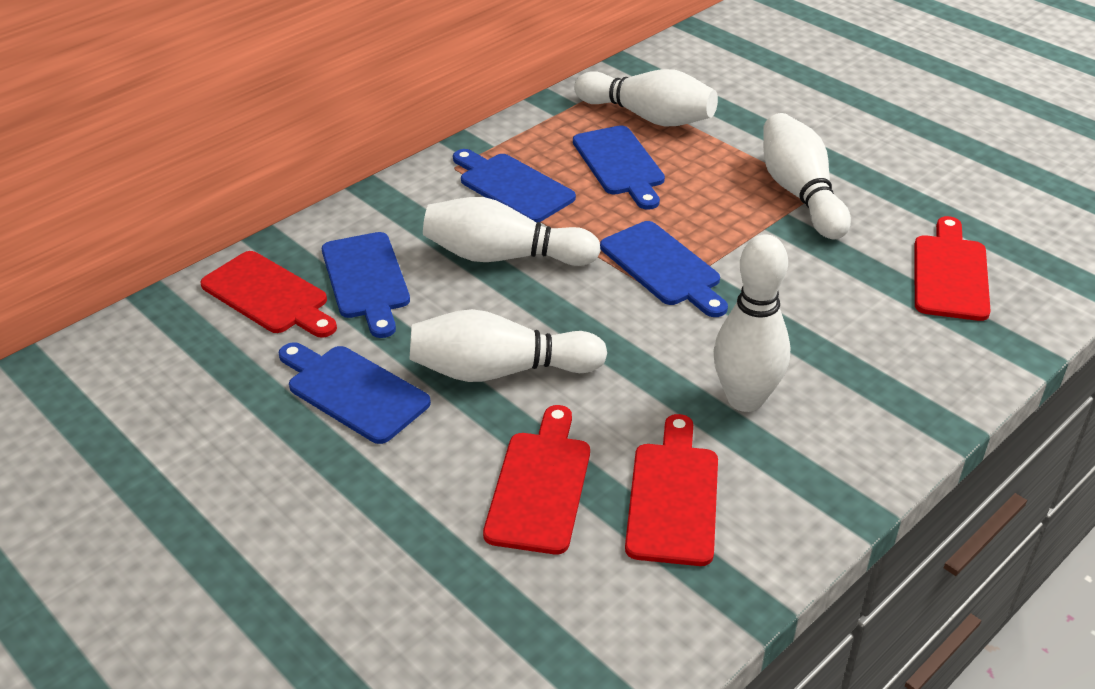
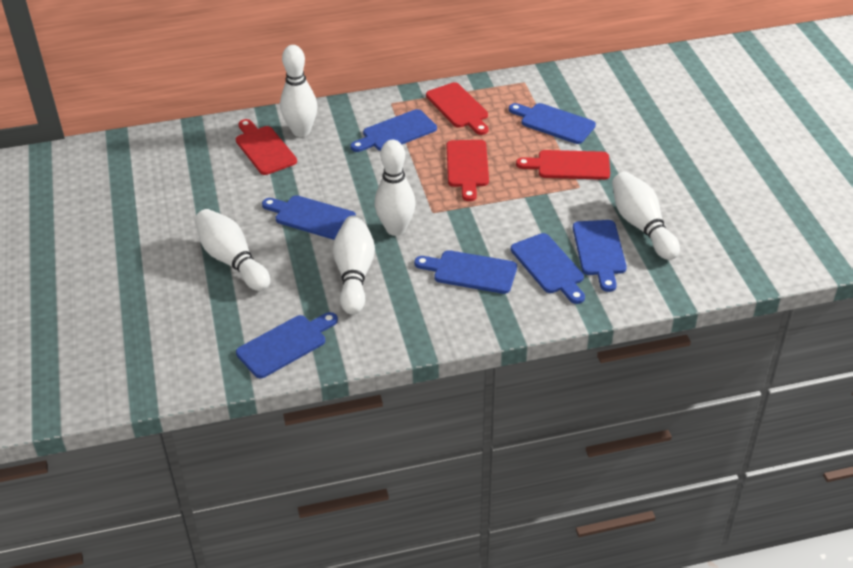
blue cutting board: 5 -> 7

